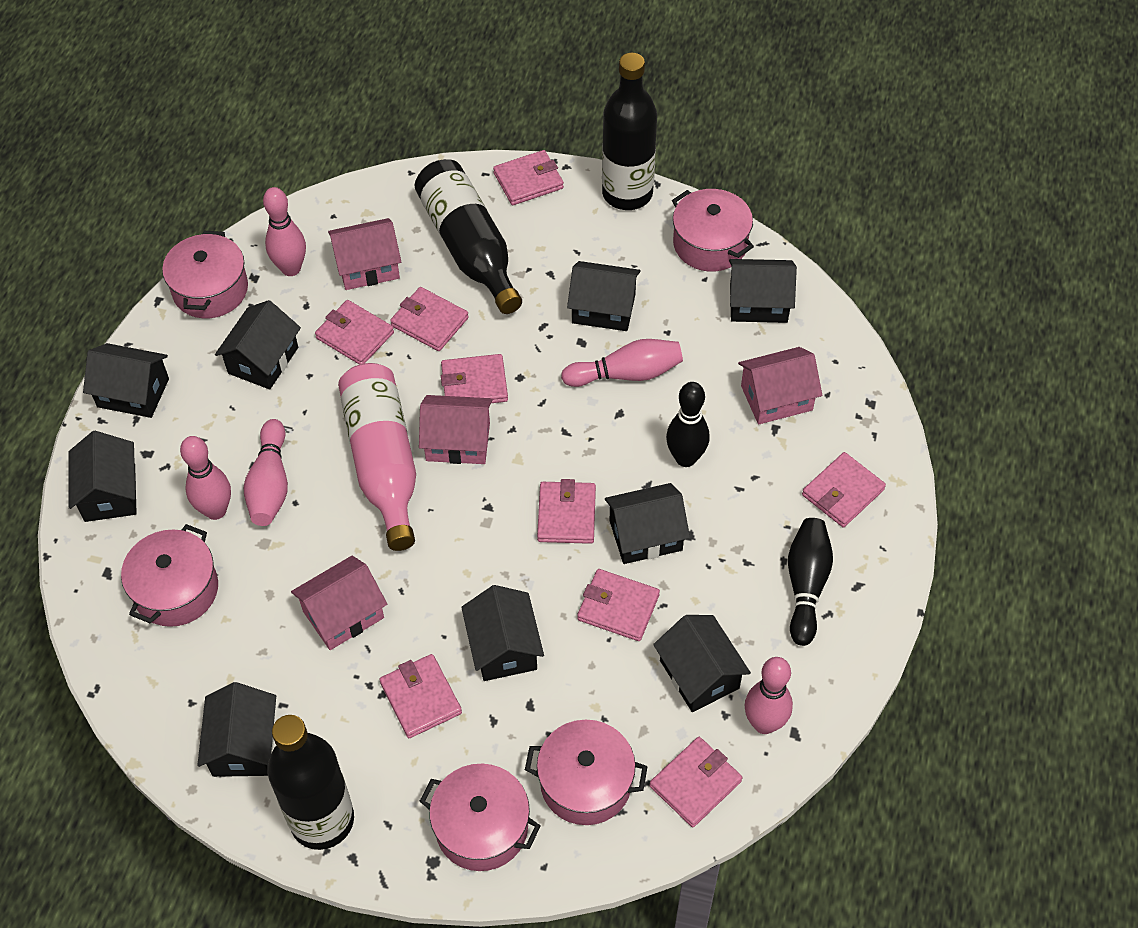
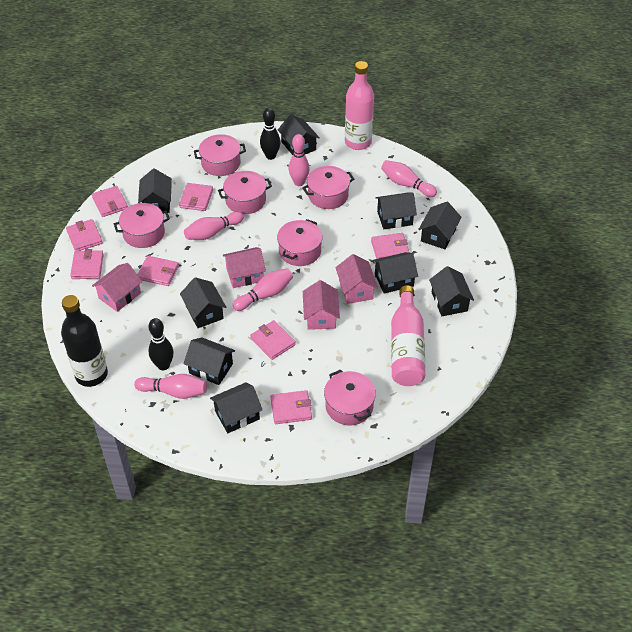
black bottle: 3 -> 1
pink bottle: 1 -> 2
pink pot: 5 -> 6
pink wallet: 9 -> 8

